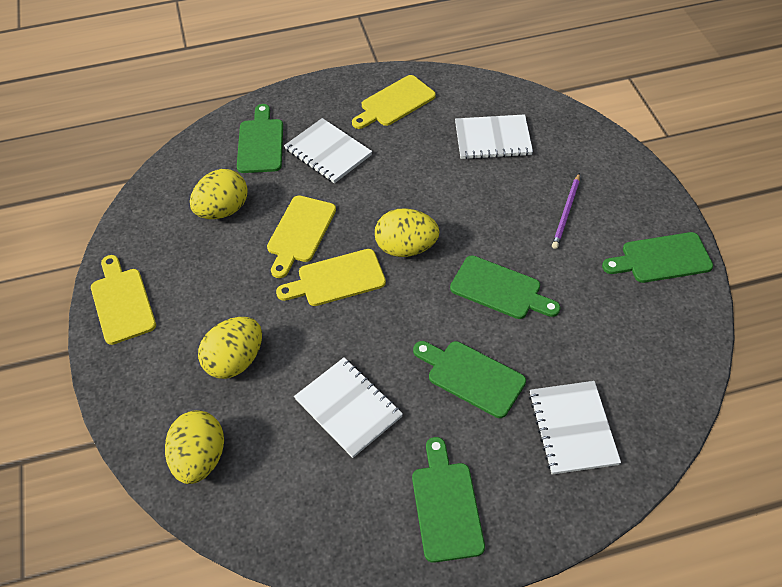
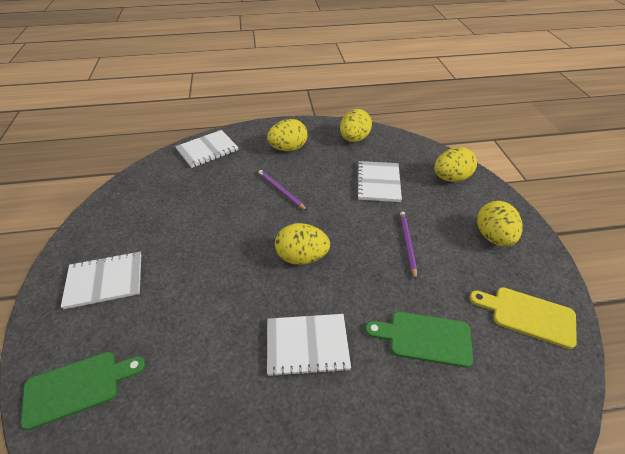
green cutting board: 5 -> 2
purple pencil: 1 -> 2
yellow cutting board: 4 -> 1
yellow egg: 4 -> 5

